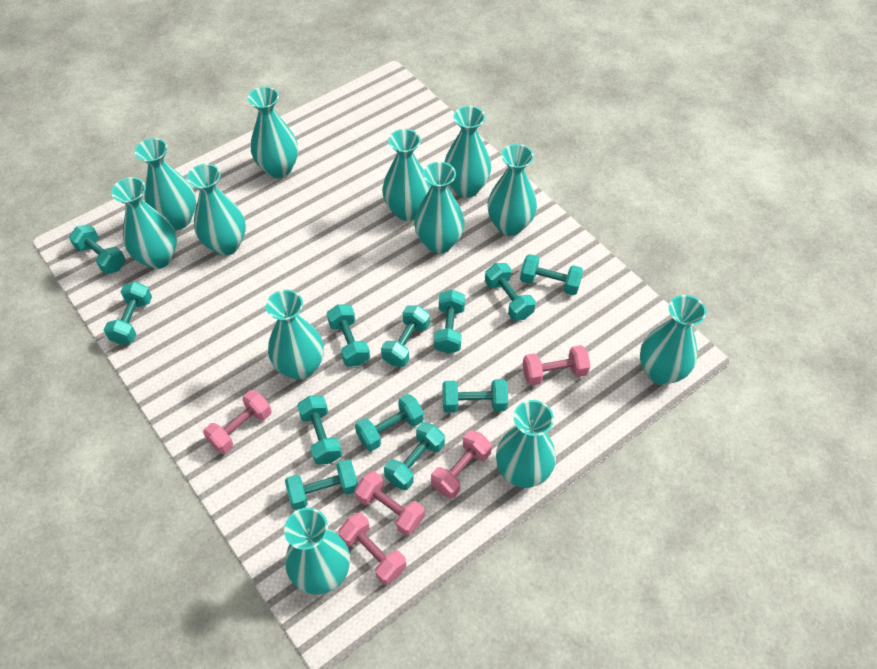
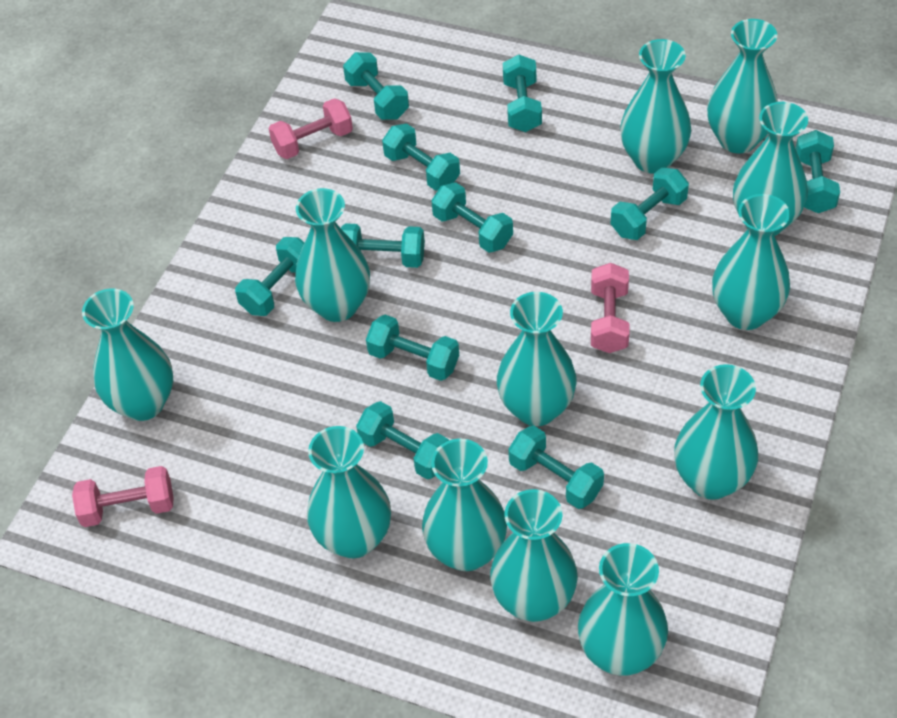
pink dumbbell: 5 -> 3
turquoise dumbbell: 12 -> 11

